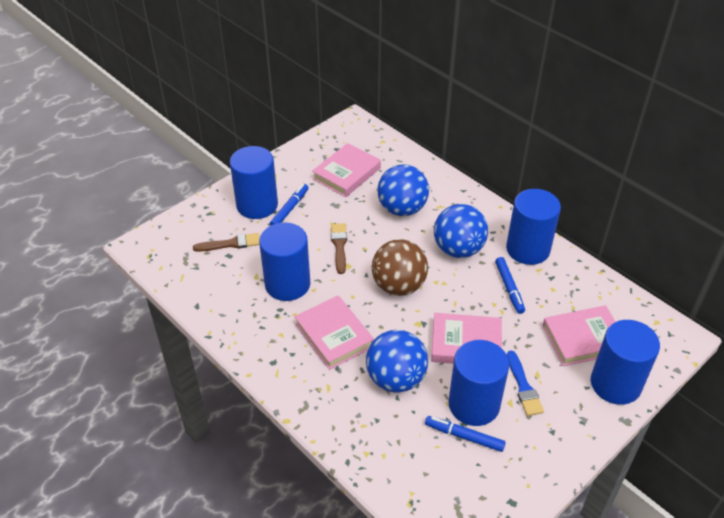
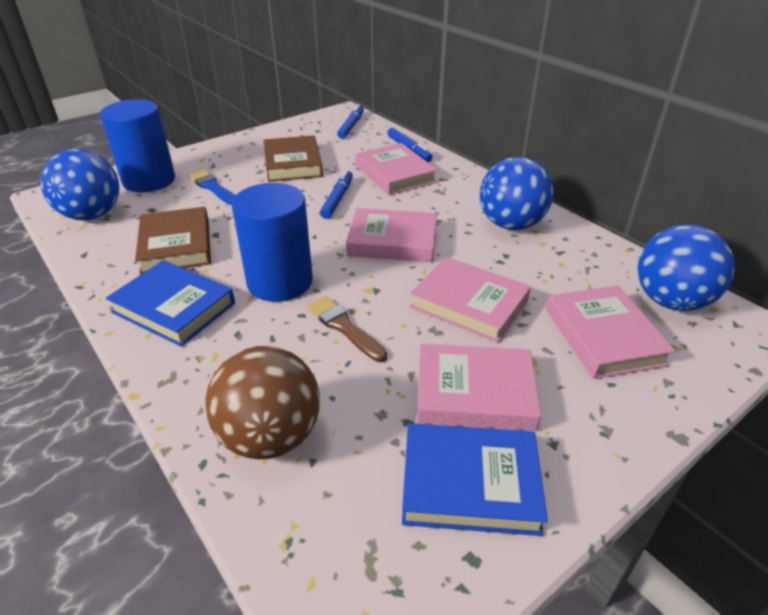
blue book: 0 -> 2
blue cylinder: 5 -> 2
brown book: 0 -> 2
brown brush: 2 -> 1
pink book: 4 -> 5

